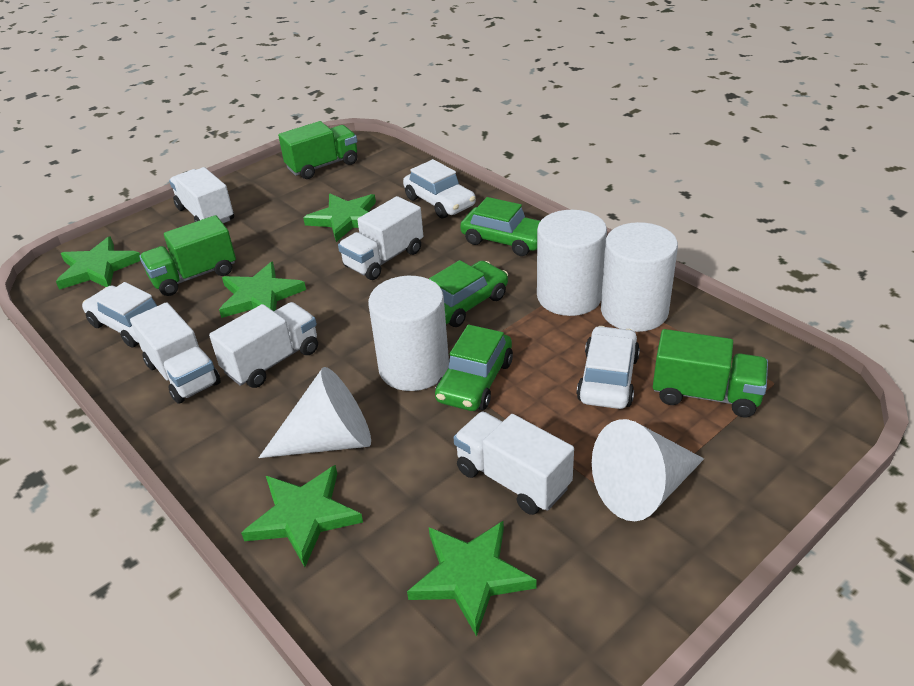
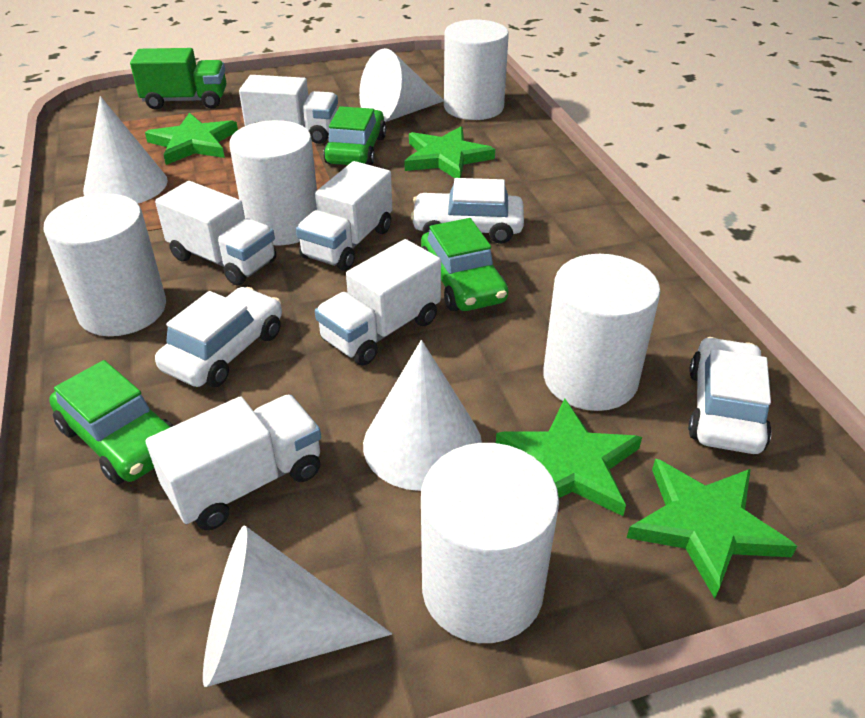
green star: 5 -> 4
green truck: 3 -> 1
white cone: 2 -> 4
white cylinder: 3 -> 5

